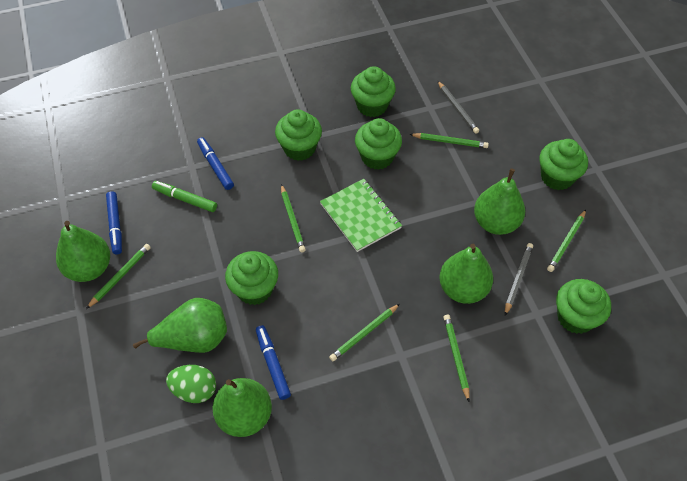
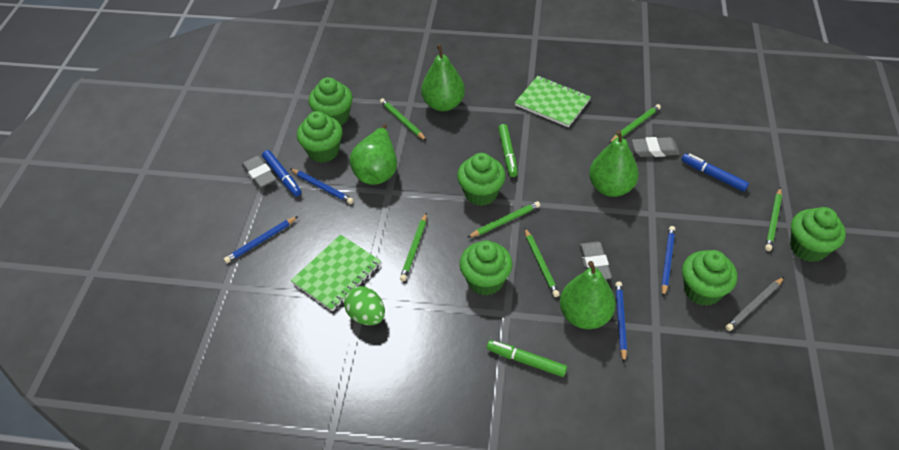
blue marker: 3 -> 2
blue pencil: 0 -> 4
green marker: 1 -> 2
green notebook: 1 -> 2
green pear: 5 -> 4
grey eraser: 0 -> 3
grey pencil: 2 -> 1

